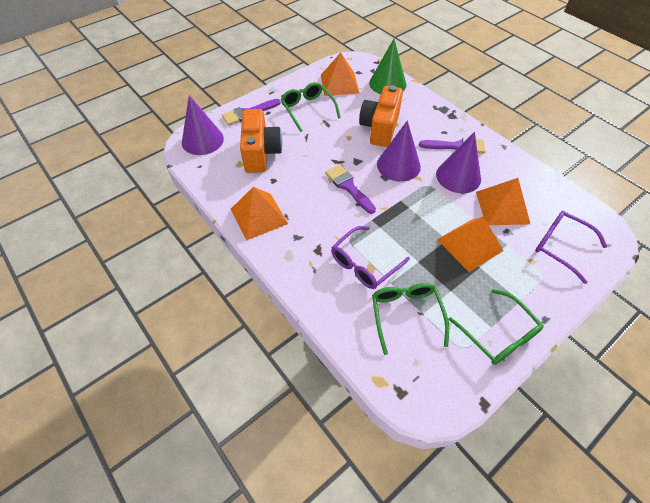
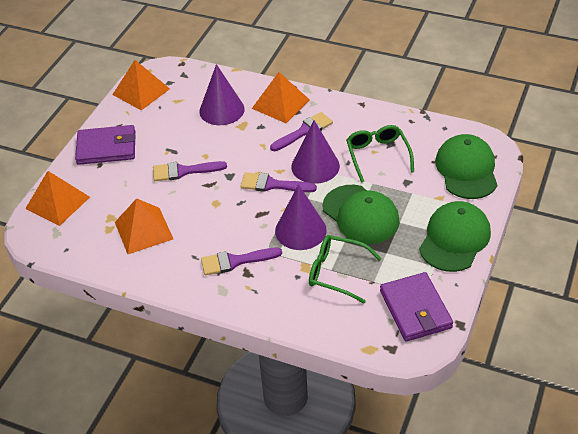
green cap: 0 -> 3
green cone: 1 -> 0
green glasses: 3 -> 2
orange camera: 2 -> 0
purple brush: 3 -> 4
purple glasses: 2 -> 0
purple wallet: 0 -> 2

